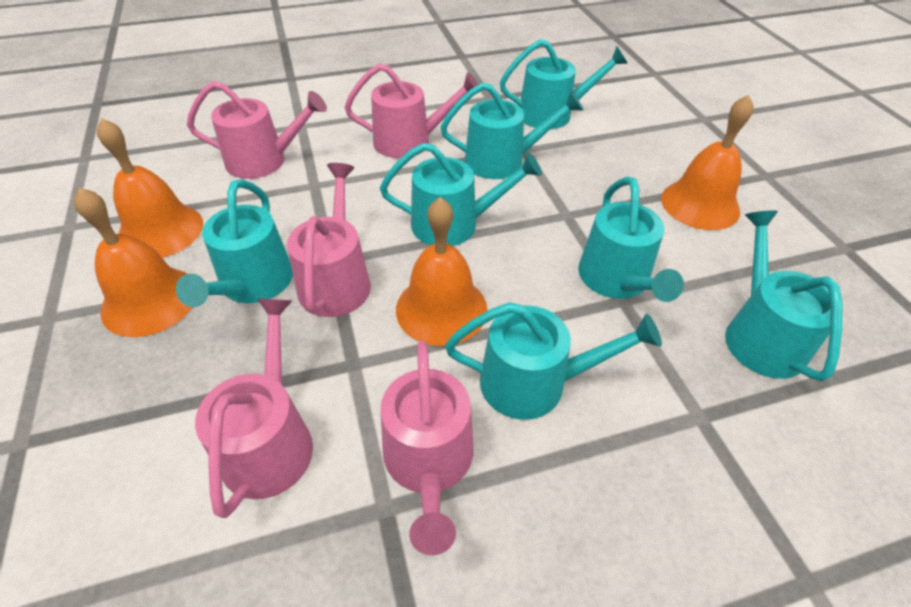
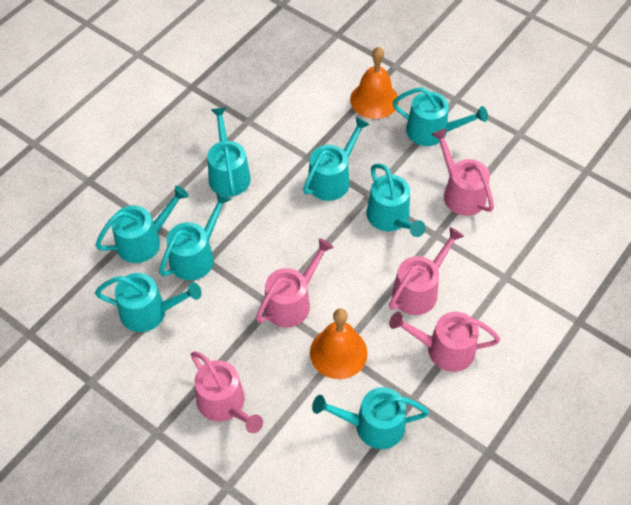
orange bell: 4 -> 2
turquoise watering can: 7 -> 8

